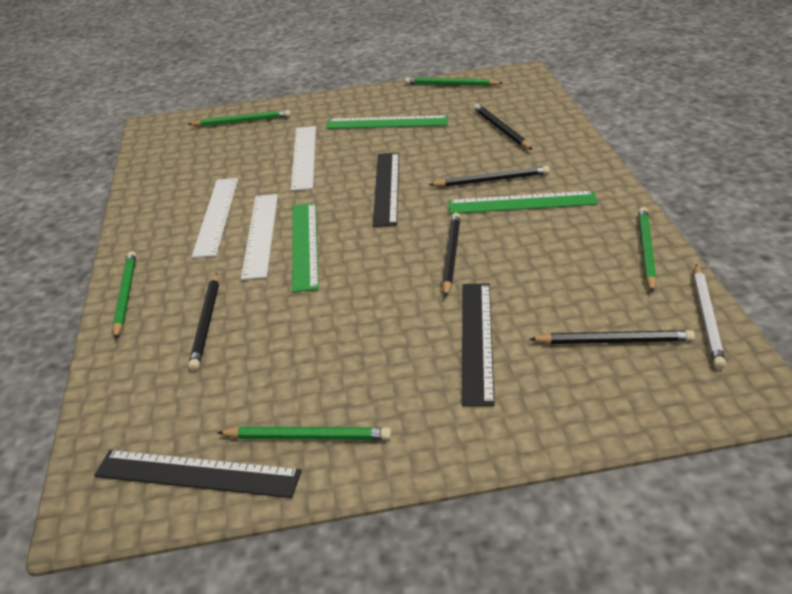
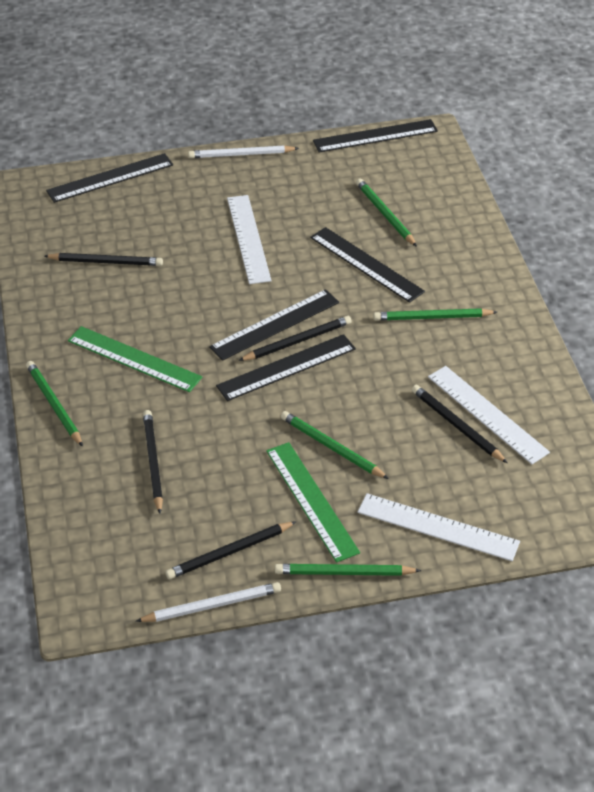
black ruler: 3 -> 5
green ruler: 3 -> 2
white pencil: 1 -> 2

